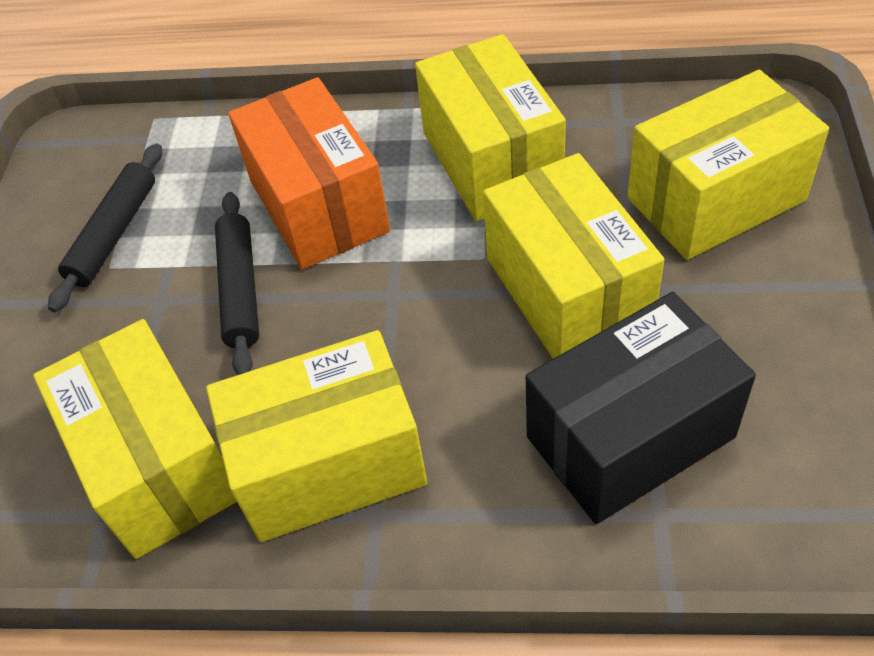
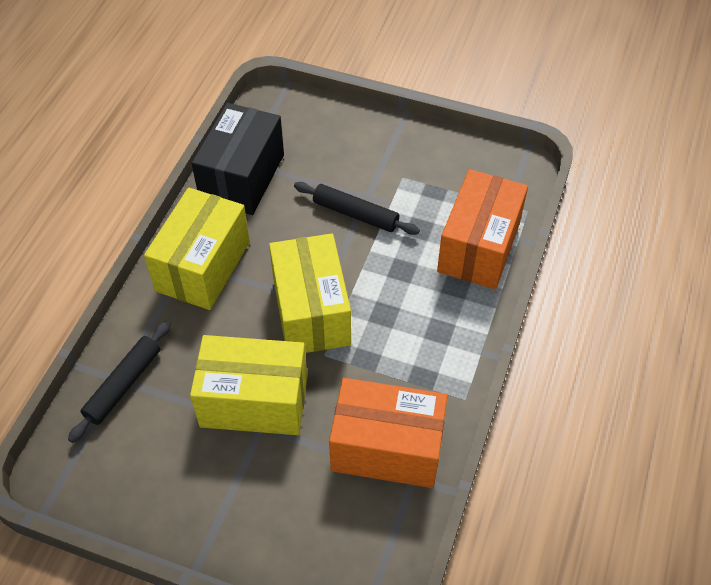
orange box: 1 -> 2
yellow box: 5 -> 3

